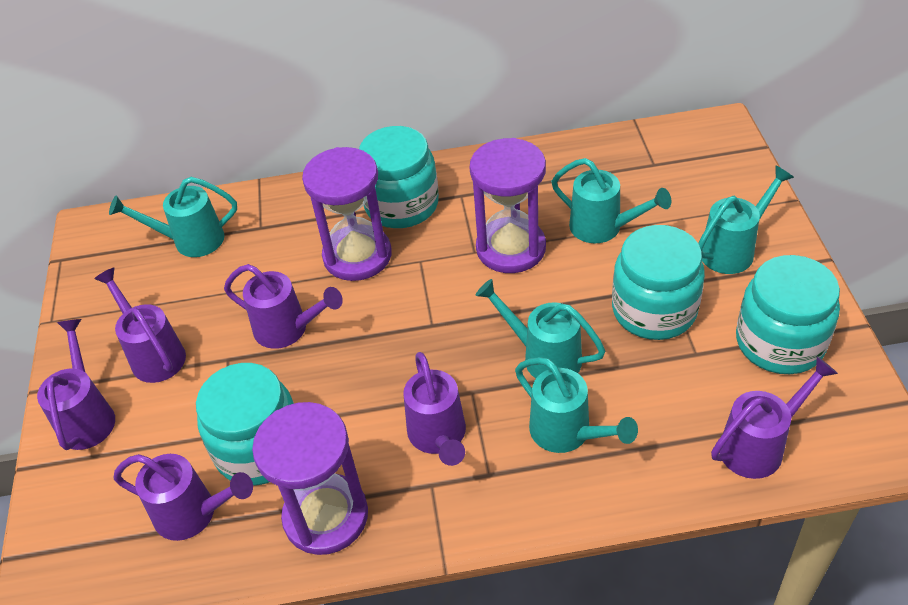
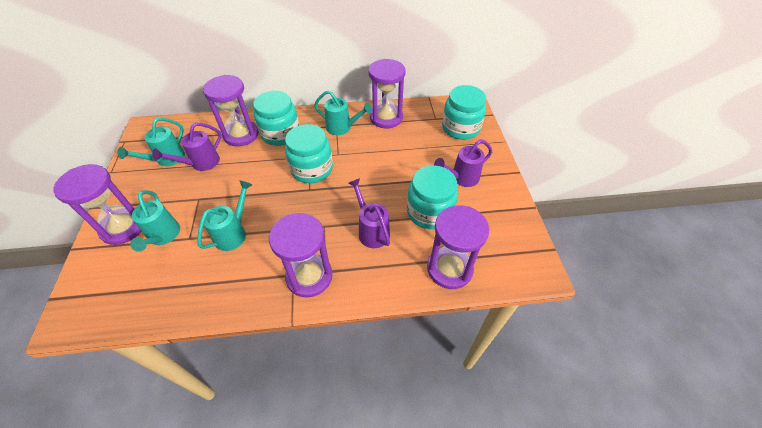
purple hourglass: 3 -> 5
purple watering can: 6 -> 3
turquoise watering can: 5 -> 4

